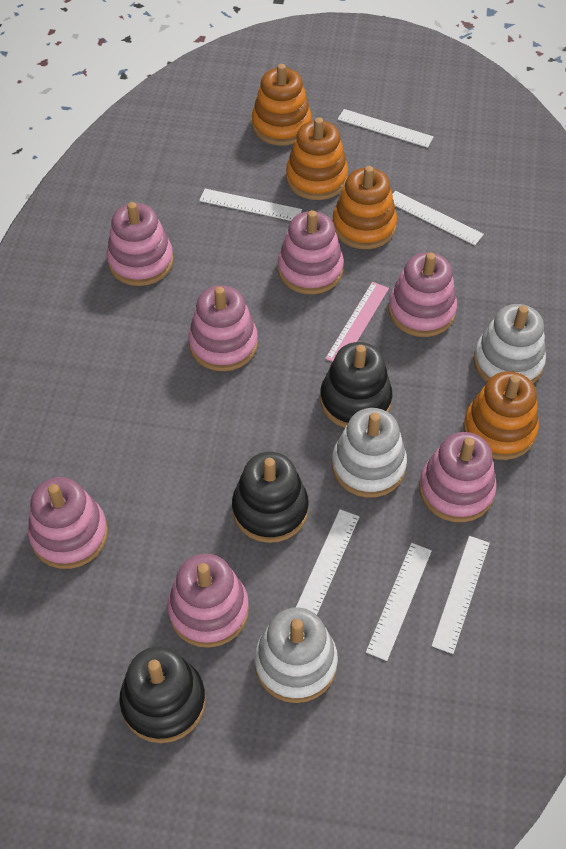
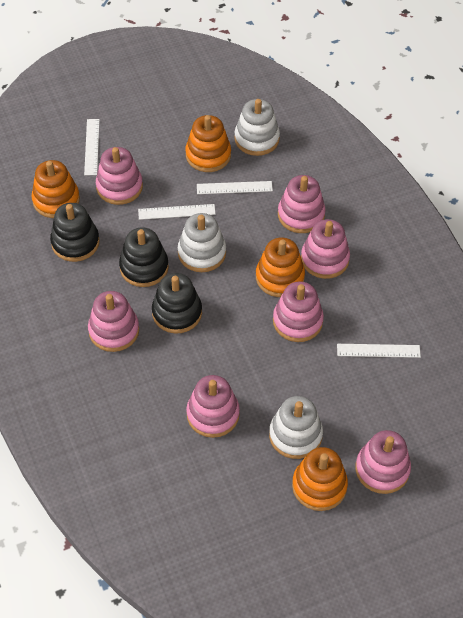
pink ruler: 1 -> 0
white ruler: 6 -> 4

